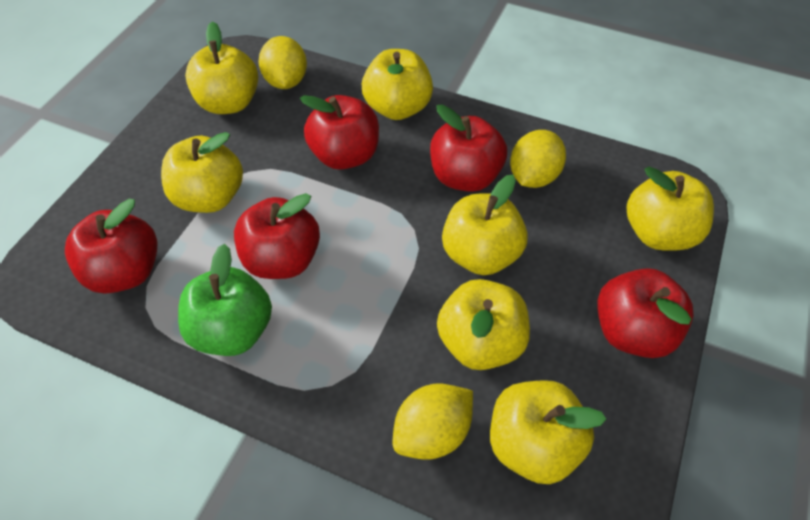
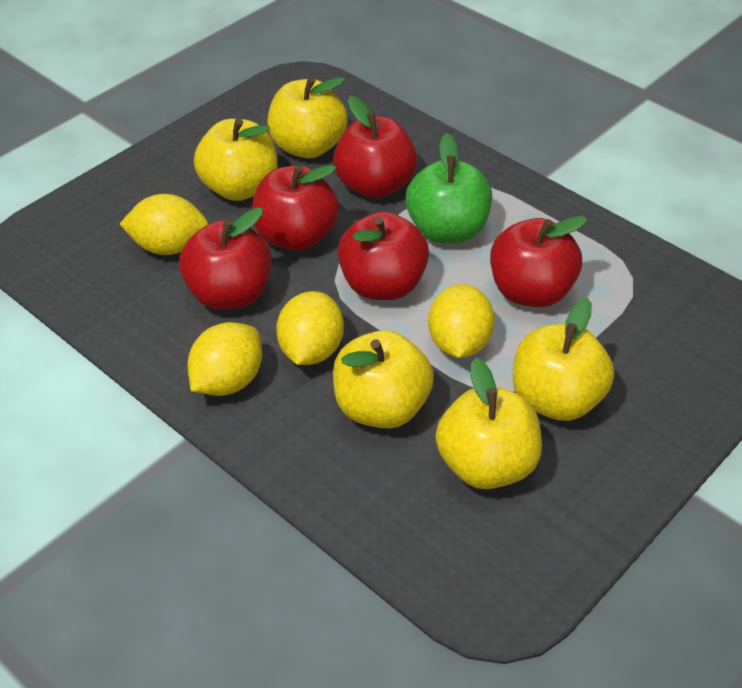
yellow apple: 7 -> 5
yellow lemon: 3 -> 4

